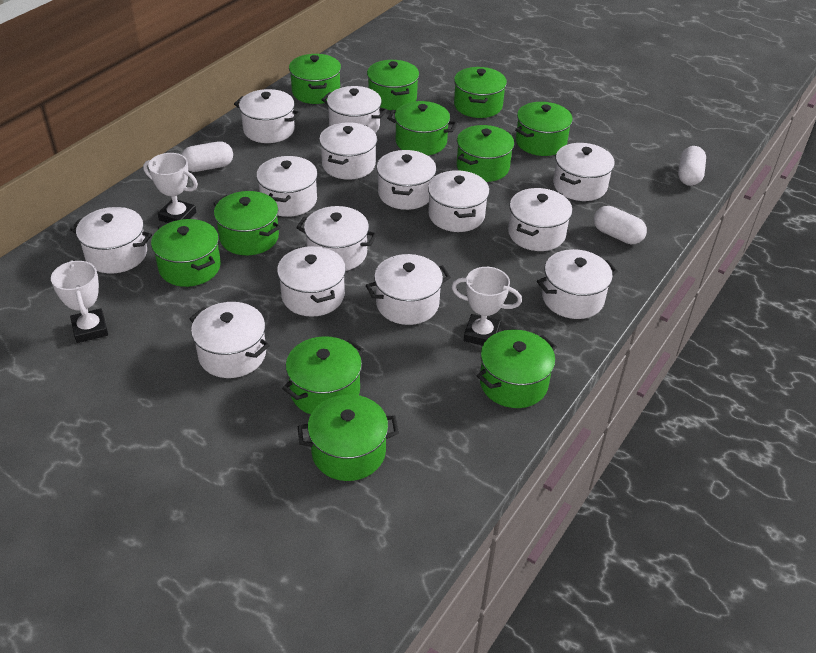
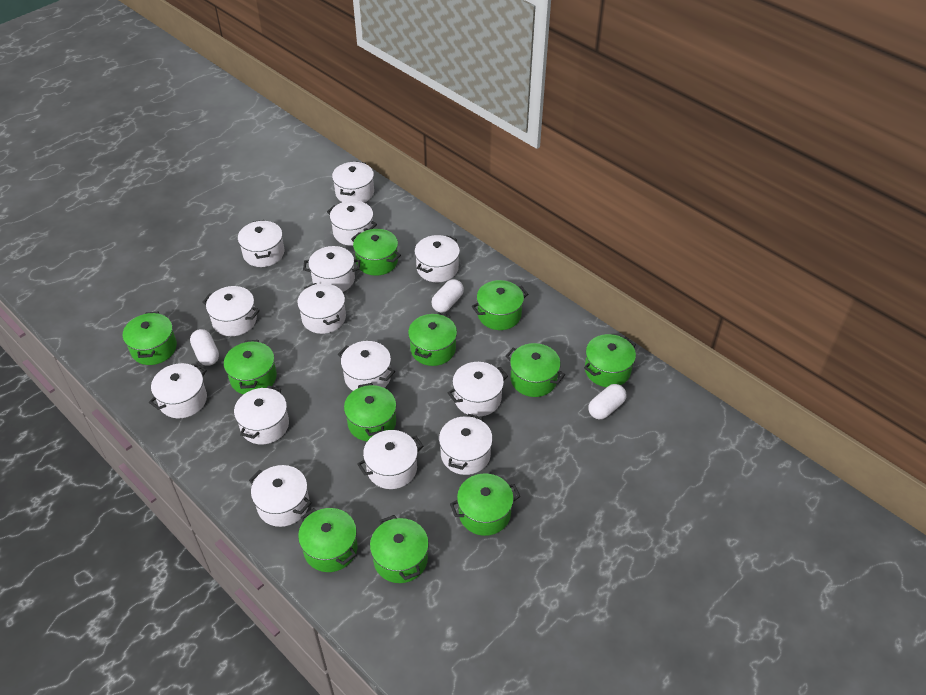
white trophy: 3 -> 0

